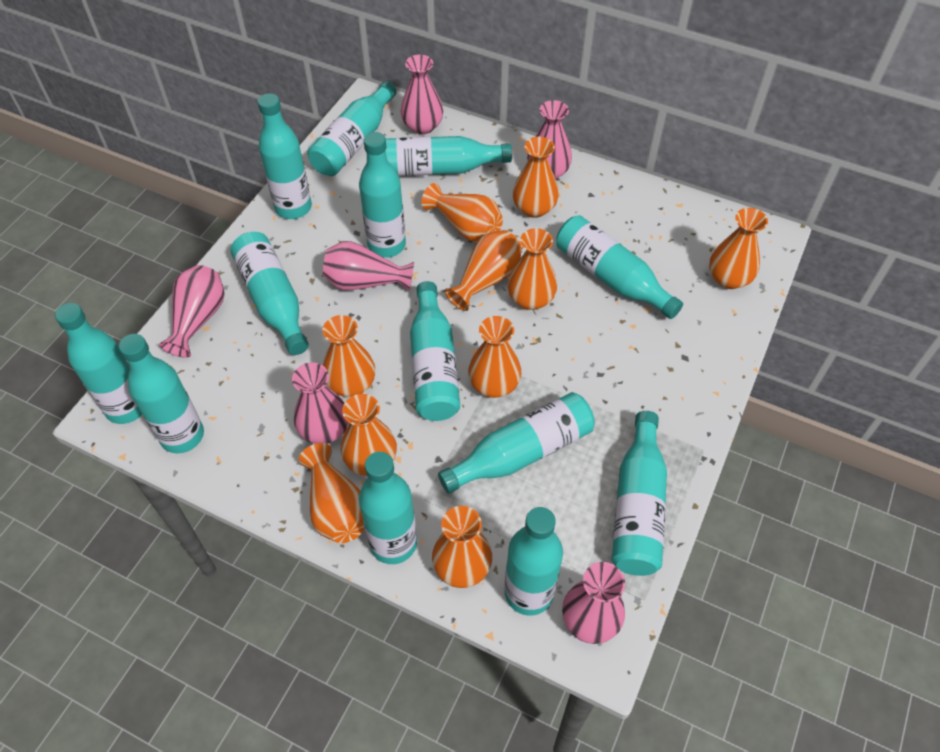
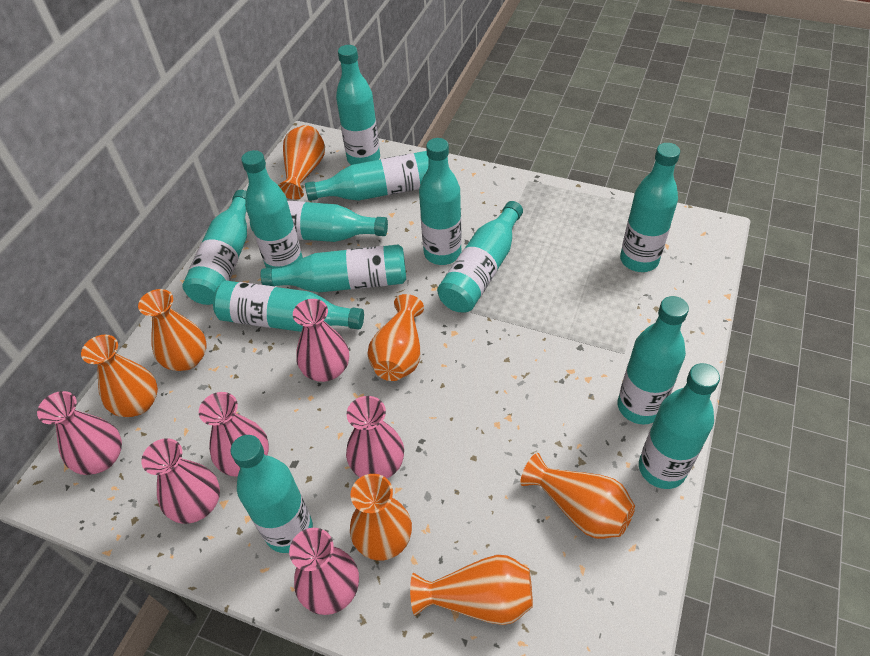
orange vase: 10 -> 7

